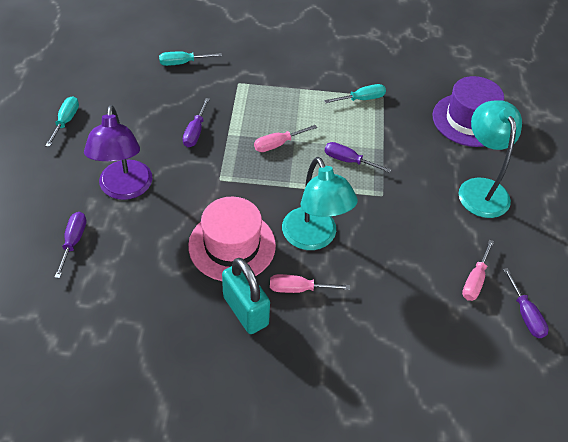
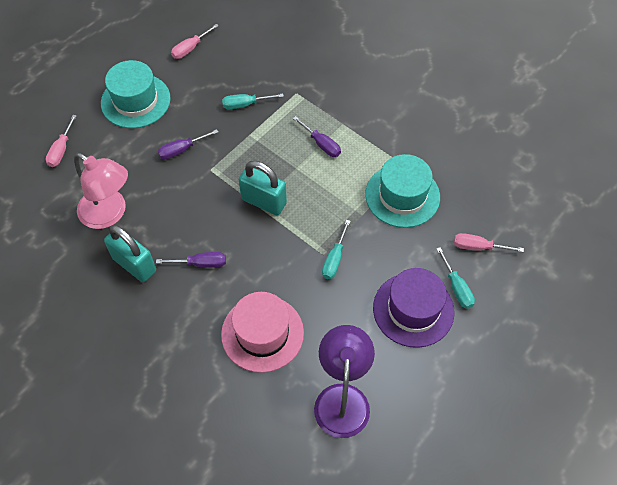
pink lamp: 0 -> 1
purple screwdriver: 4 -> 3
turquoise hat: 0 -> 2
turquoise lamp: 2 -> 0
turquoise padlock: 1 -> 2

